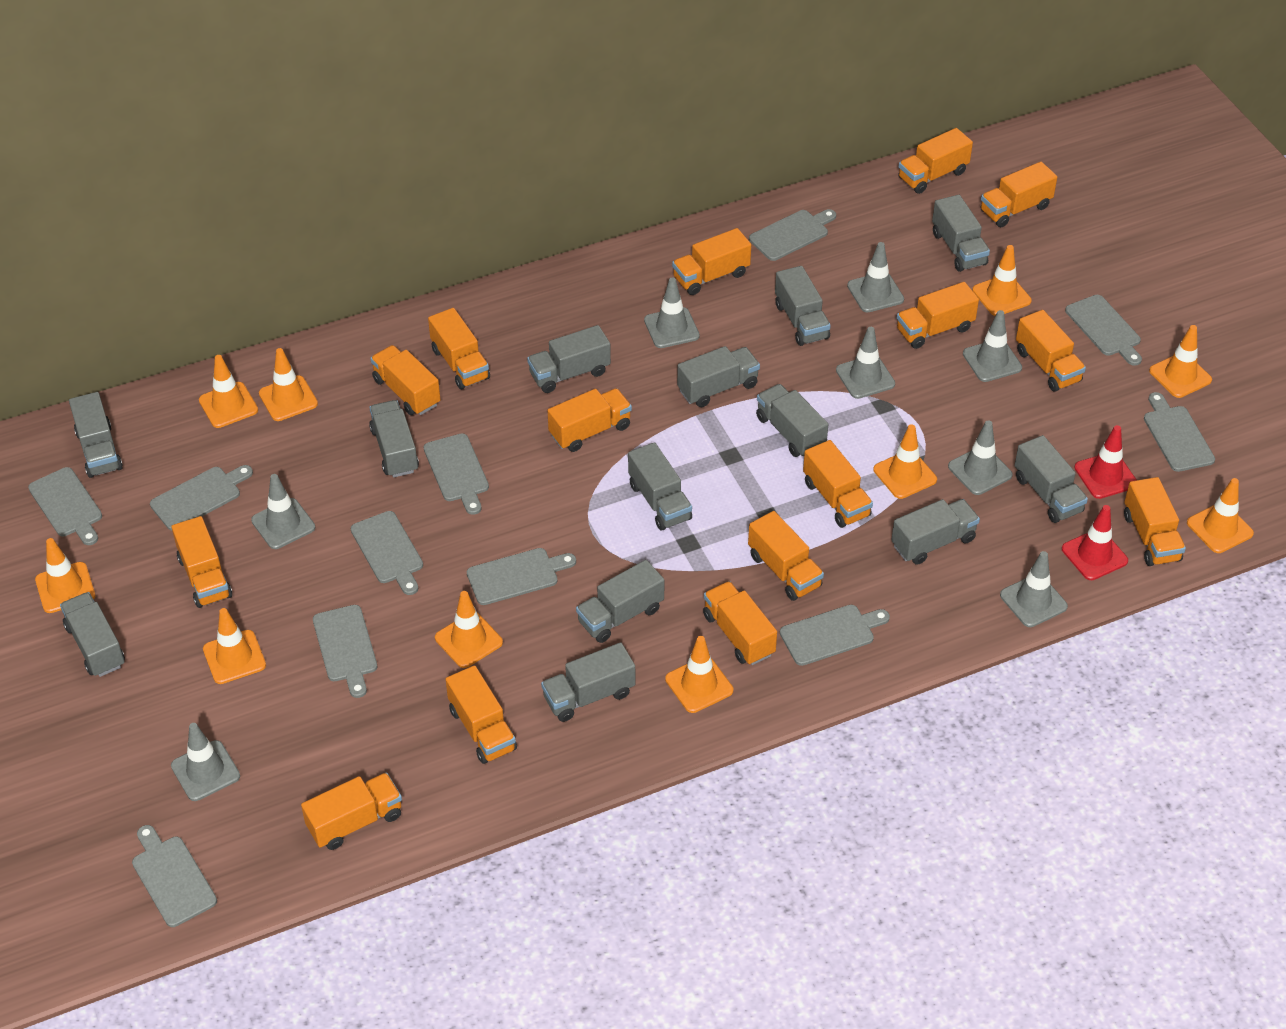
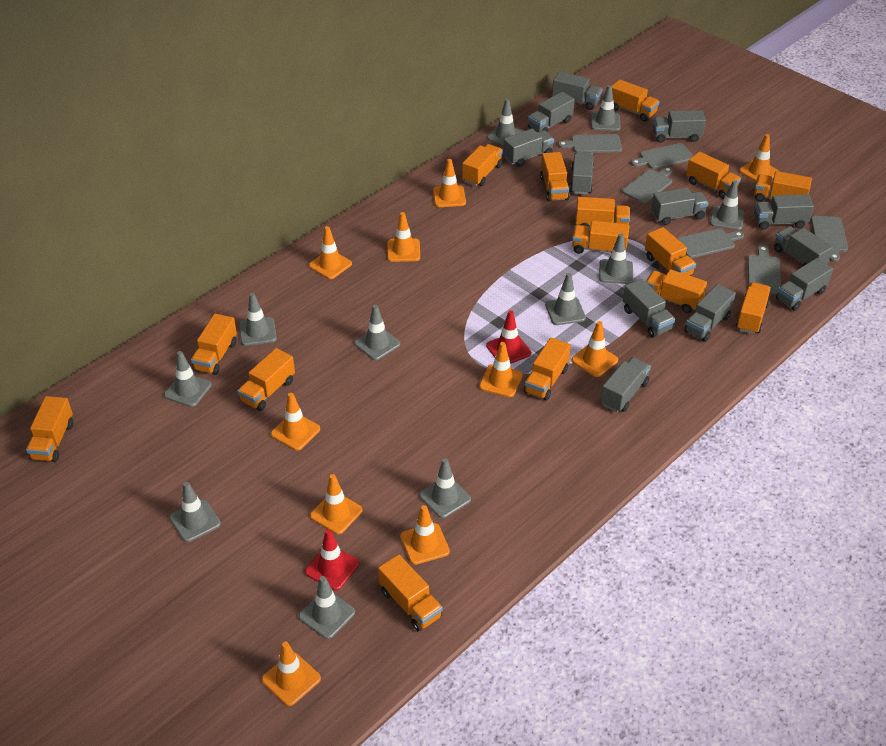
grey cutting board: 11 -> 6
grey traffic cone: 8 -> 11
grey truck: 13 -> 12

